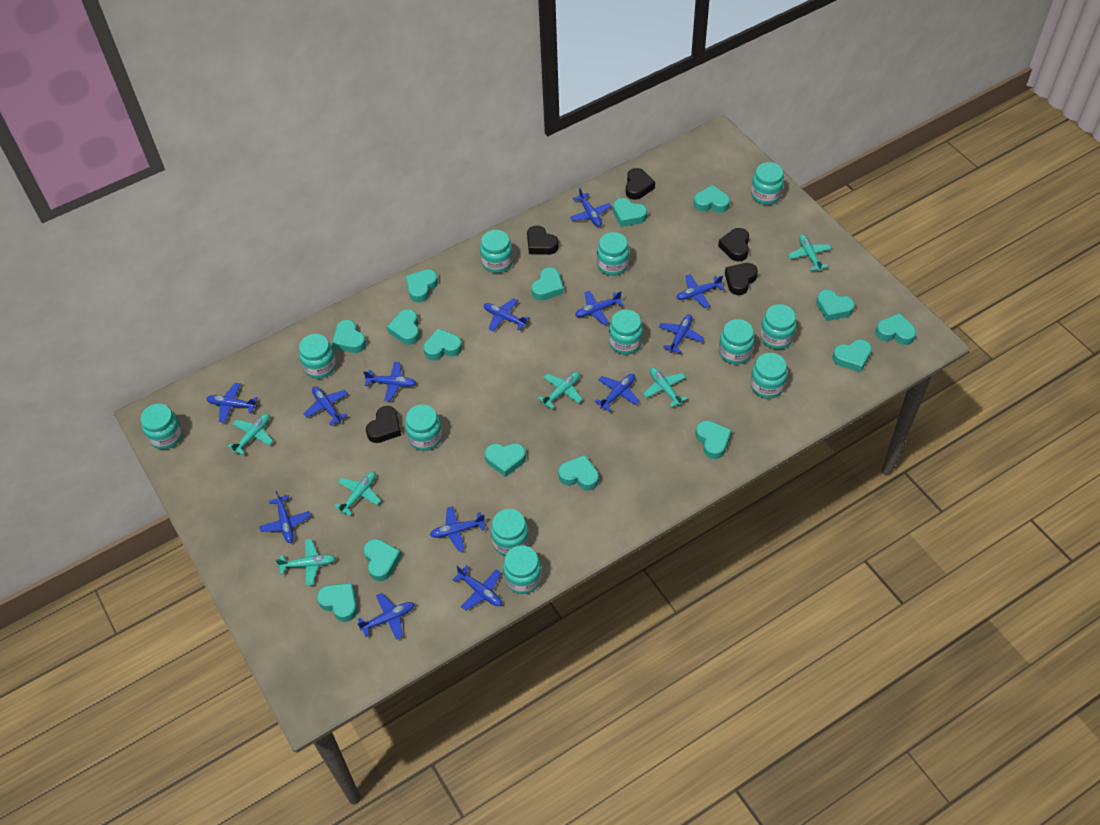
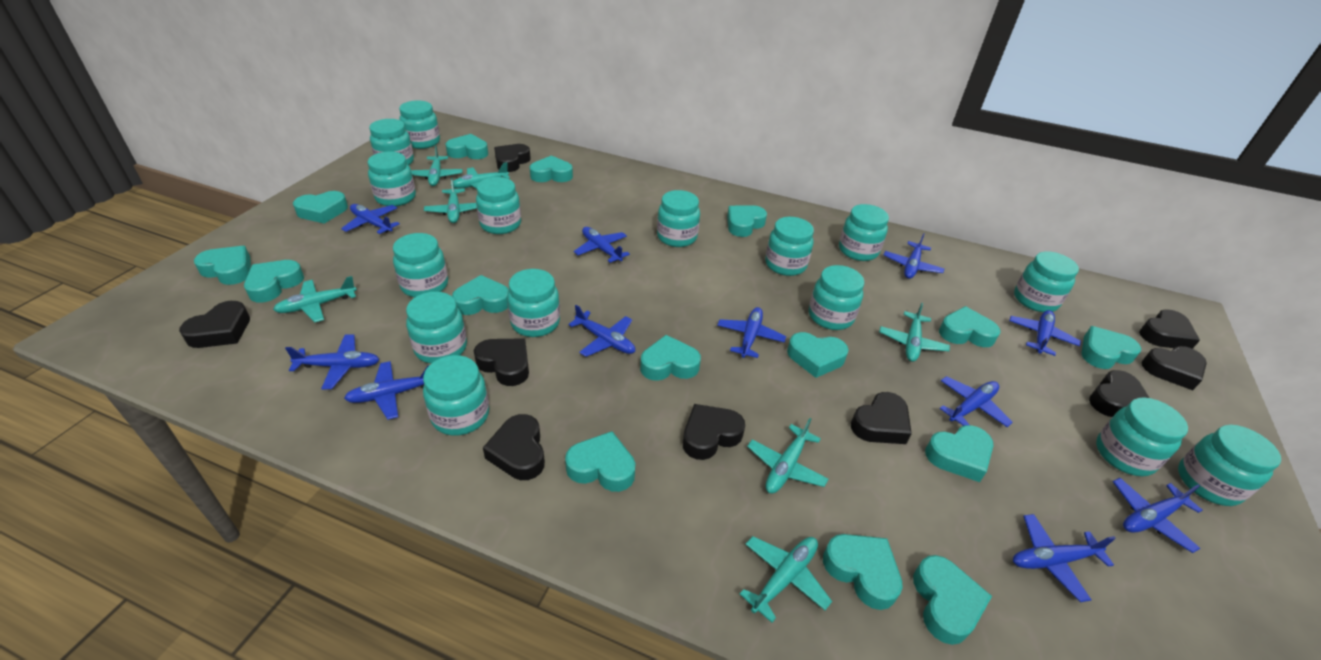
black heart: 5 -> 9
blue plane: 13 -> 11
turquoise jar: 12 -> 15
turquoise plane: 6 -> 7

